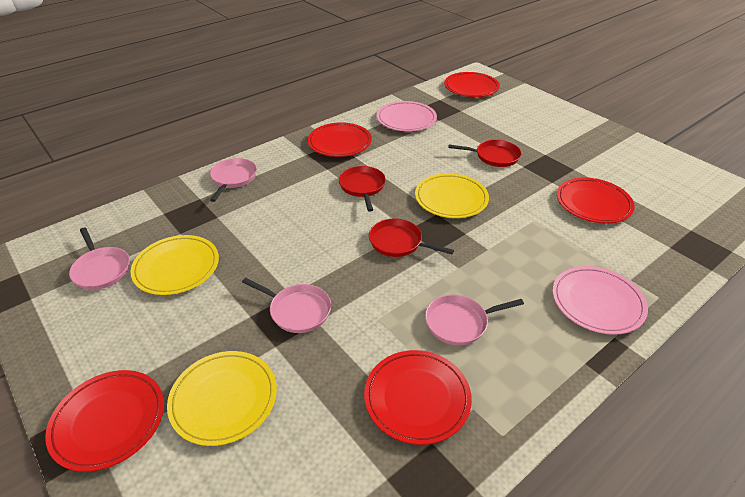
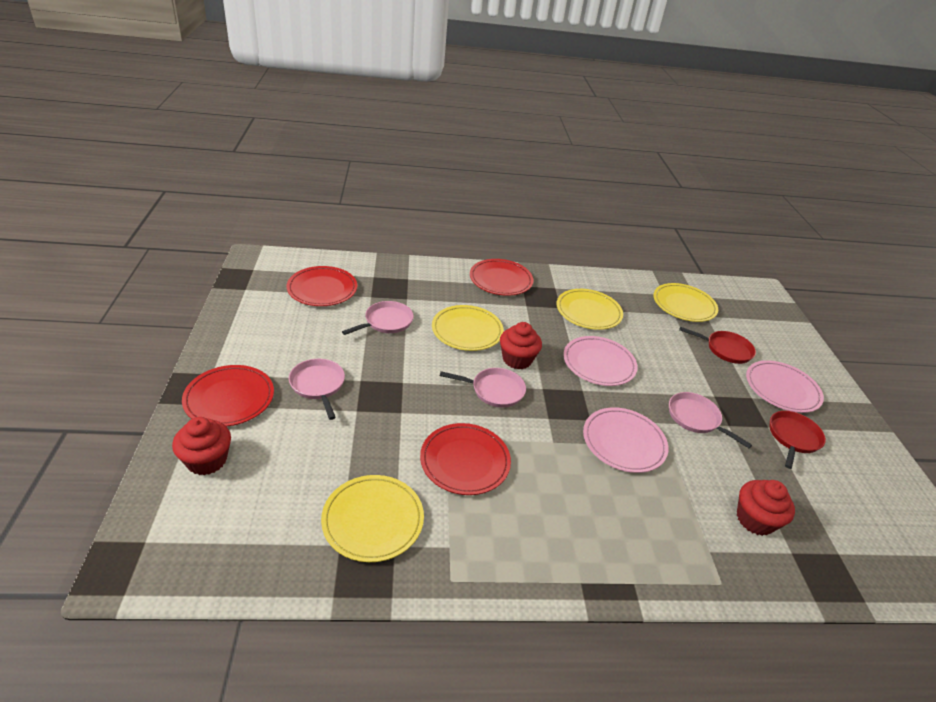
pink plate: 2 -> 3
red cupcake: 0 -> 3
red pan: 3 -> 2
red plate: 5 -> 4
yellow plate: 3 -> 4

